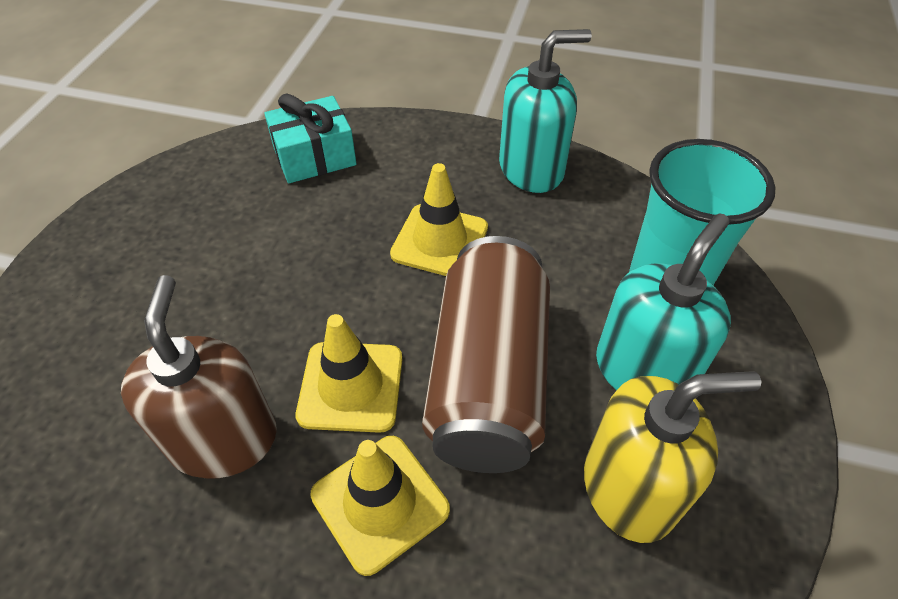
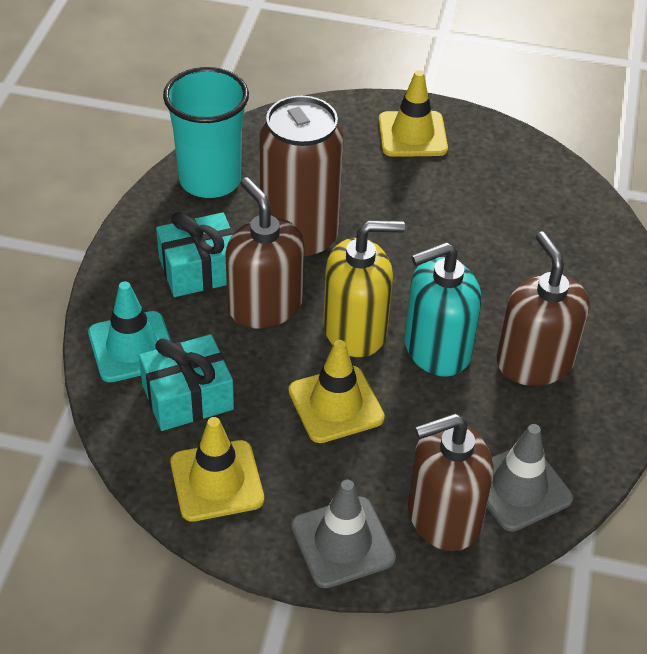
brown soap dispenser: 1 -> 3
grey traffic cone: 0 -> 2
turquoise gift: 1 -> 2
turquoise soap dispenser: 2 -> 1
turquoise traffic cone: 0 -> 1

